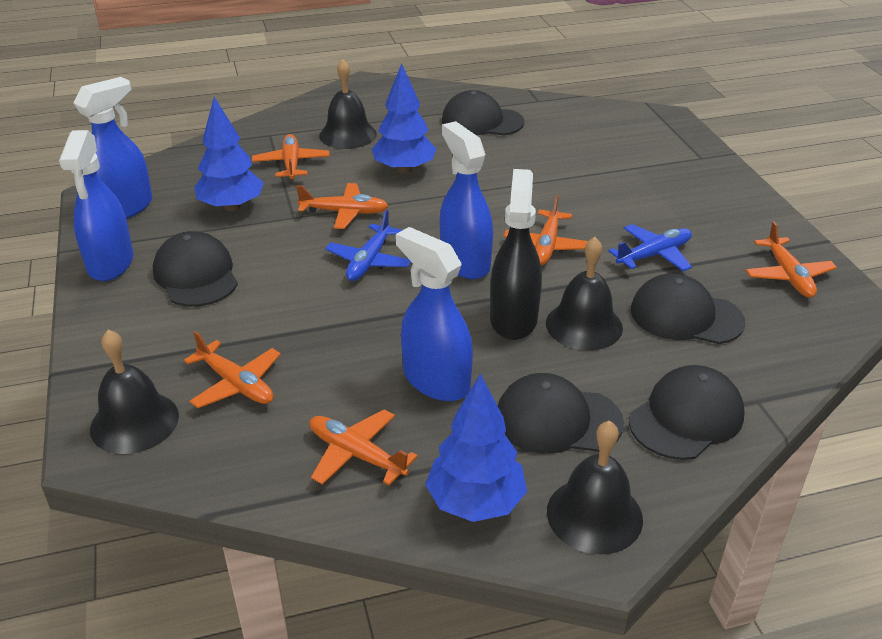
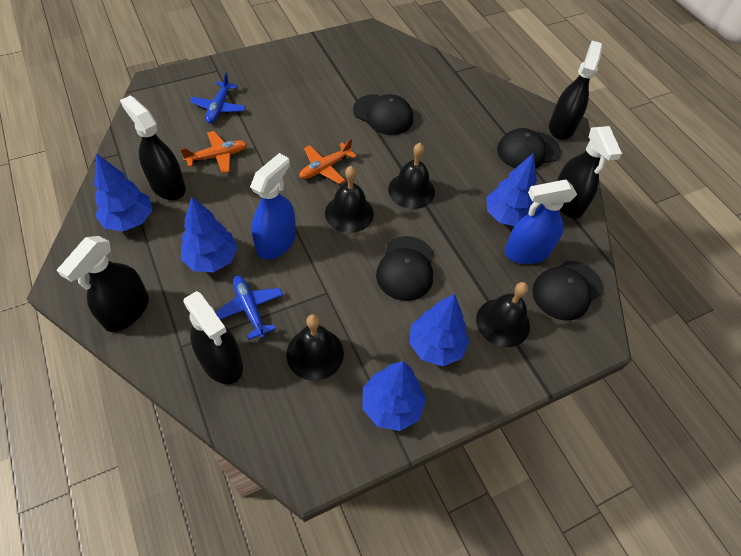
black cap: 5 -> 4
black spray bottle: 1 -> 5
blue spray bottle: 4 -> 2
blue tree: 3 -> 5
orange plane: 6 -> 2

